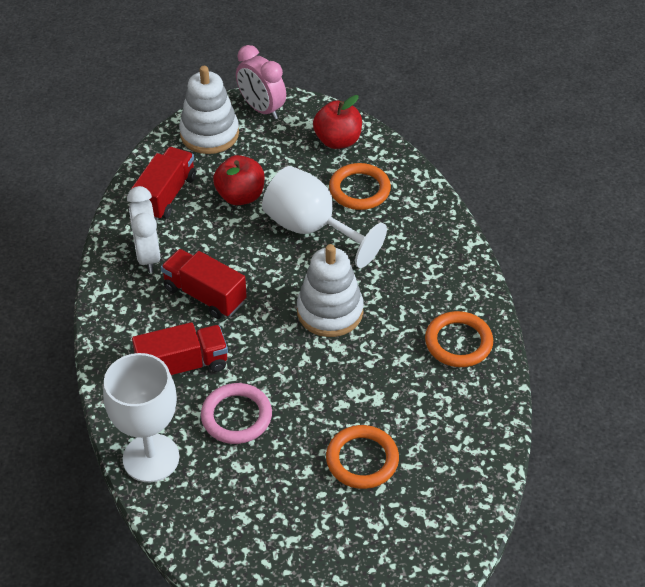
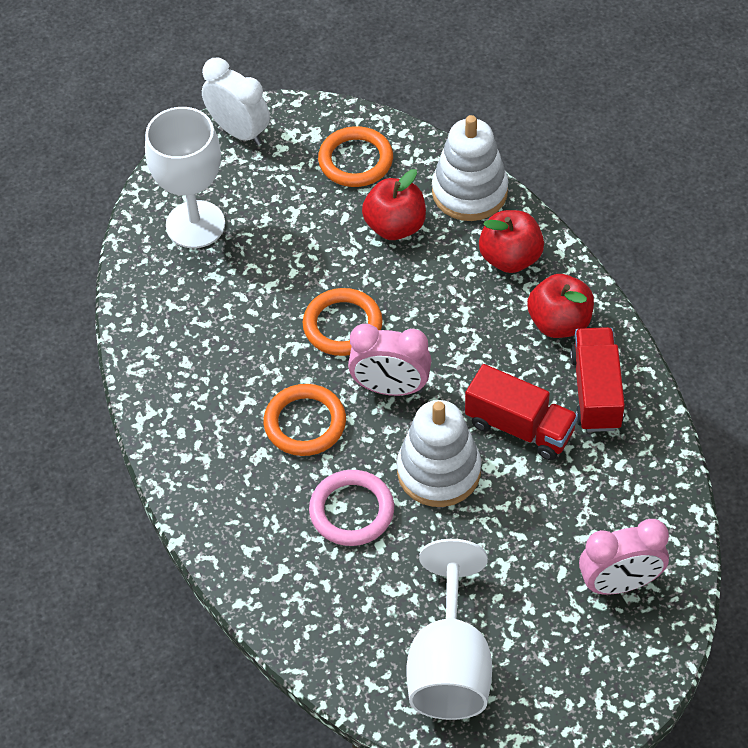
pink clock: 1 -> 2
red apple: 2 -> 3
red truck: 3 -> 2

